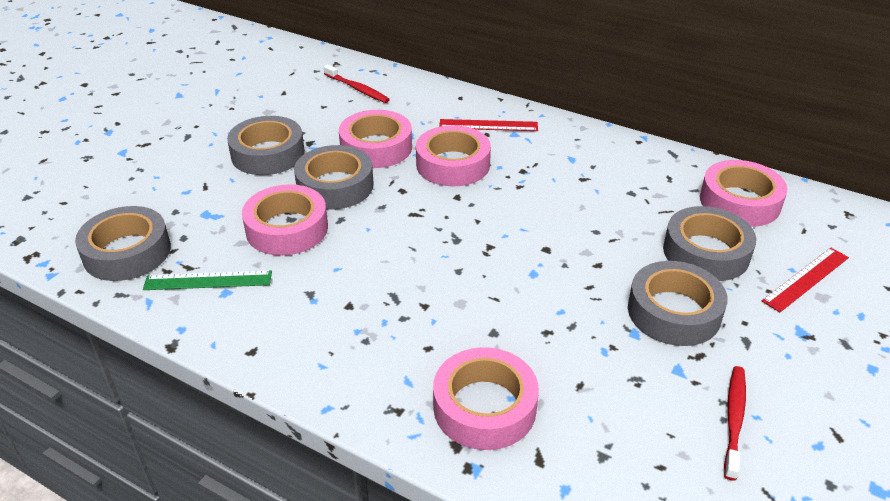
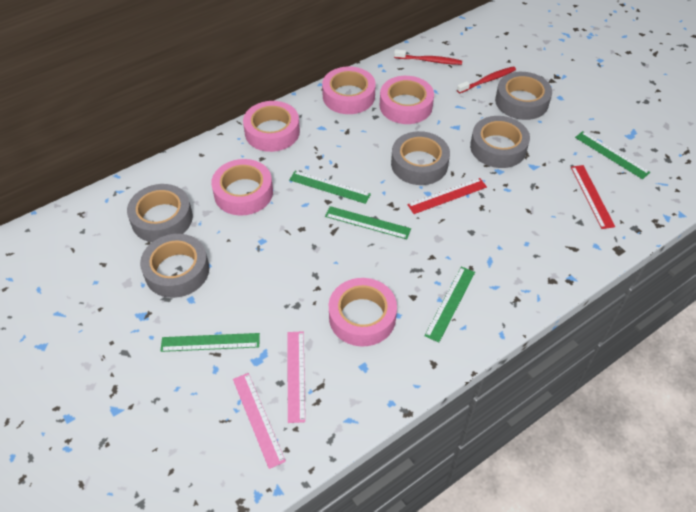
green ruler: 1 -> 5
pink ruler: 0 -> 2

